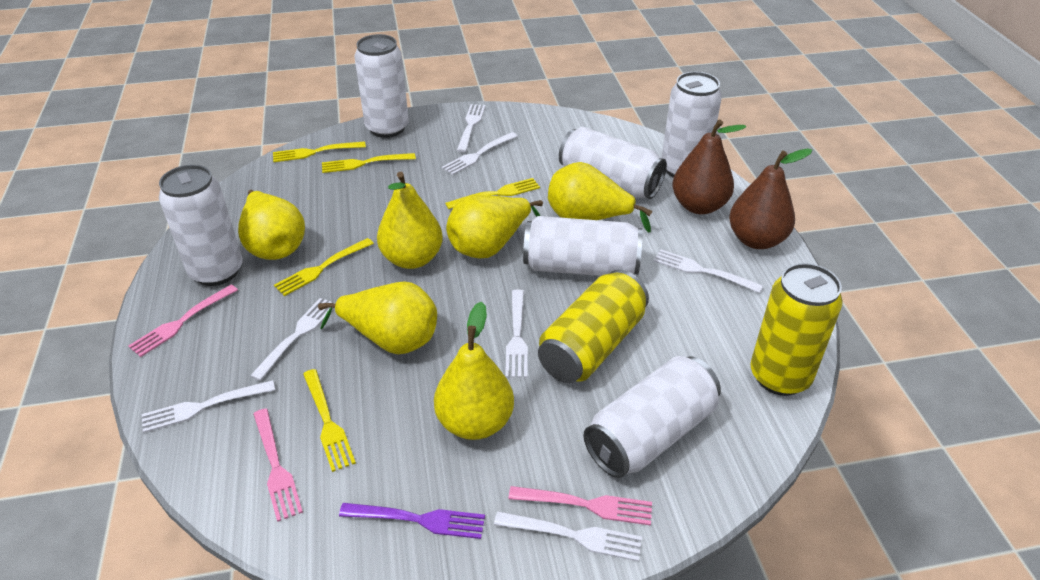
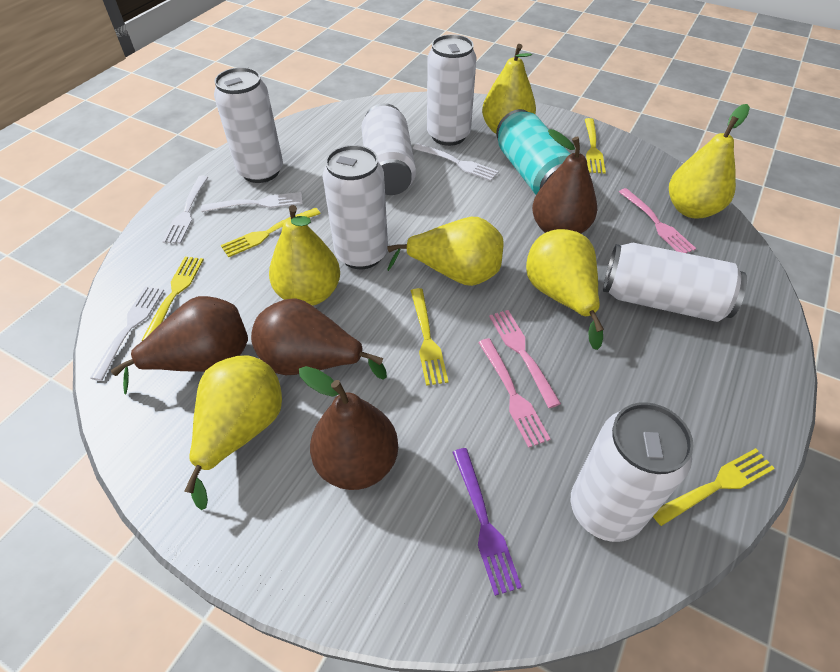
brown pear: 2 -> 4
turquoise can: 0 -> 1
white fork: 7 -> 4
yellow can: 2 -> 0

